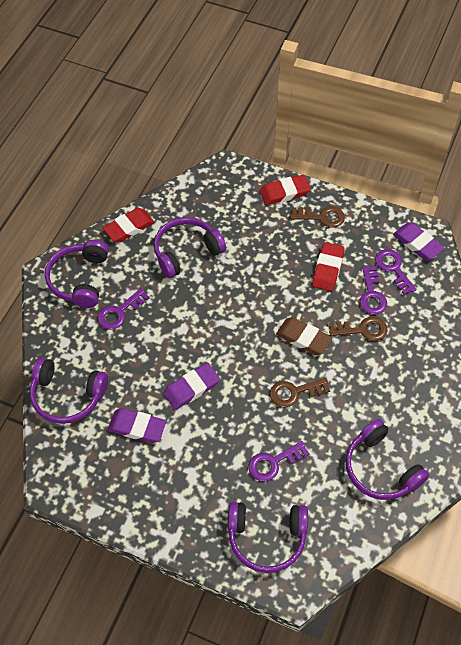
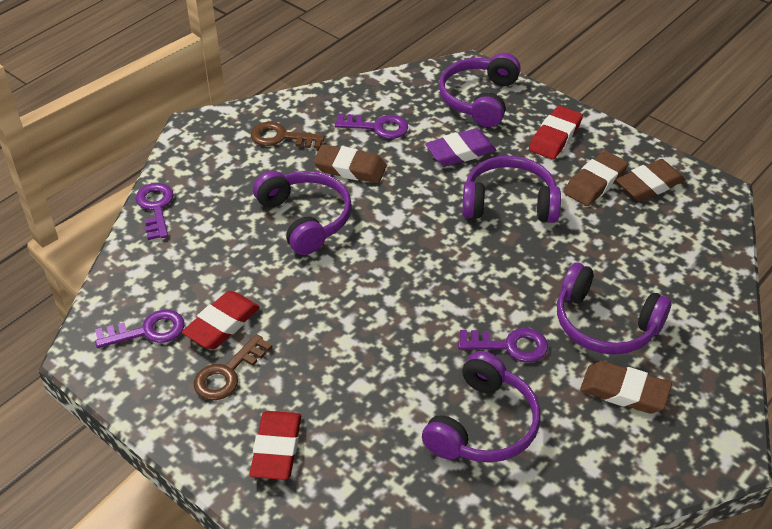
brown eraser: 1 -> 4
brown key: 3 -> 2
purple eraser: 3 -> 1

